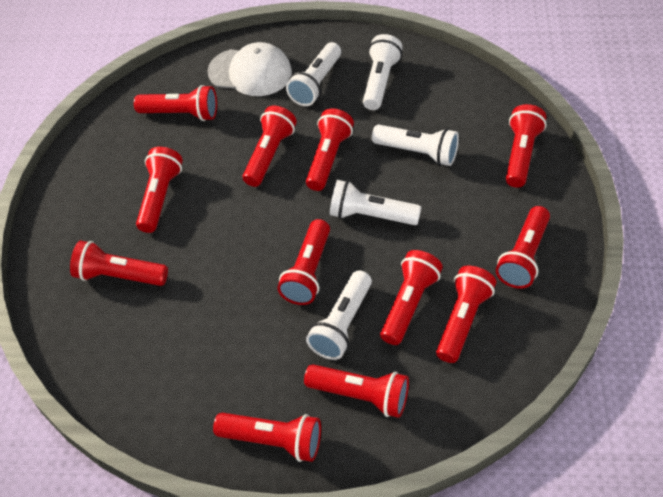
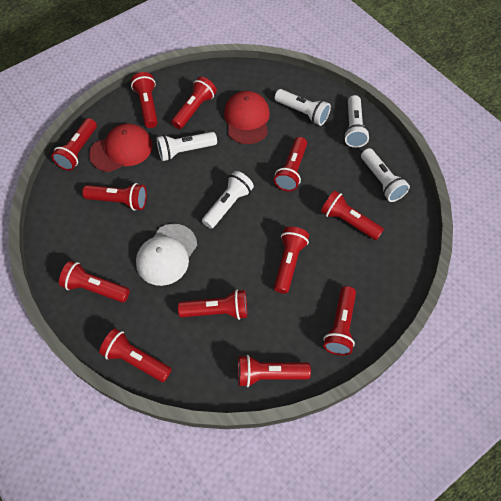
red cap: 0 -> 2

